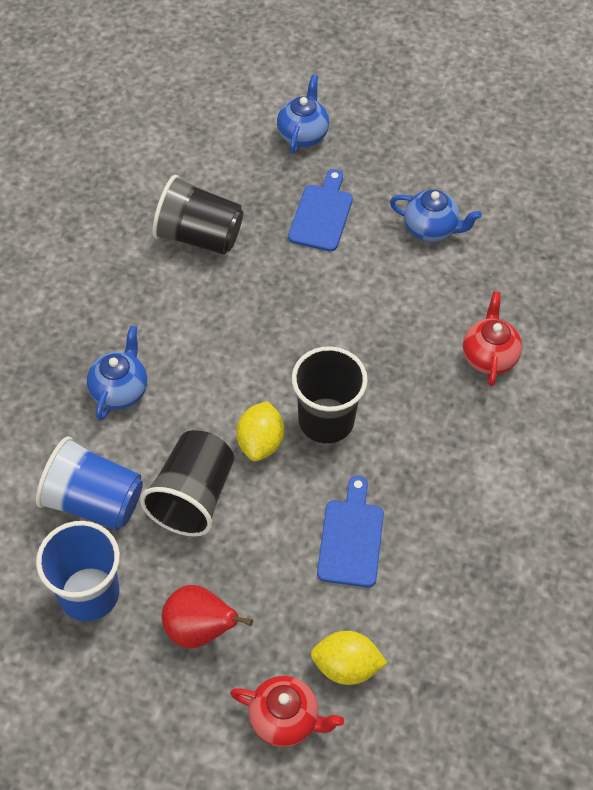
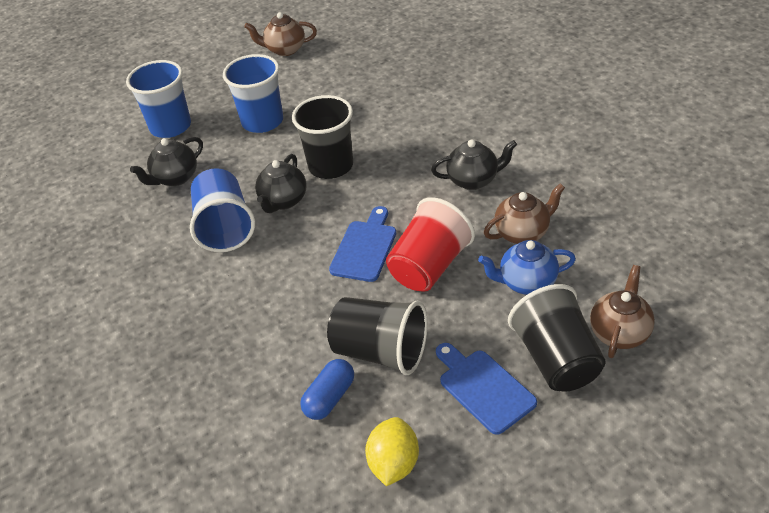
black teapot: 0 -> 3
blue capsule: 0 -> 1
blue cup: 2 -> 3
blue teapot: 3 -> 1
brown teapot: 0 -> 3
red cup: 0 -> 1
red pear: 1 -> 0
red teapot: 2 -> 0
yellow lemon: 2 -> 1

